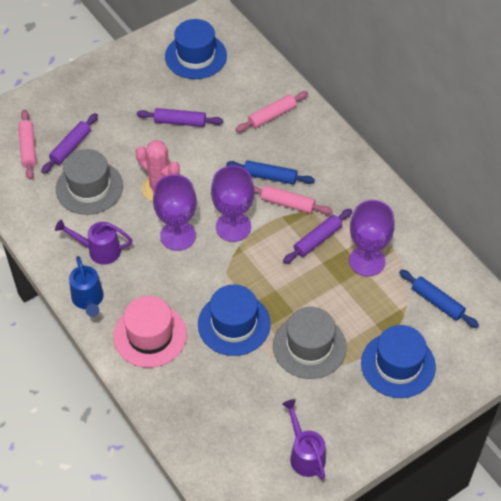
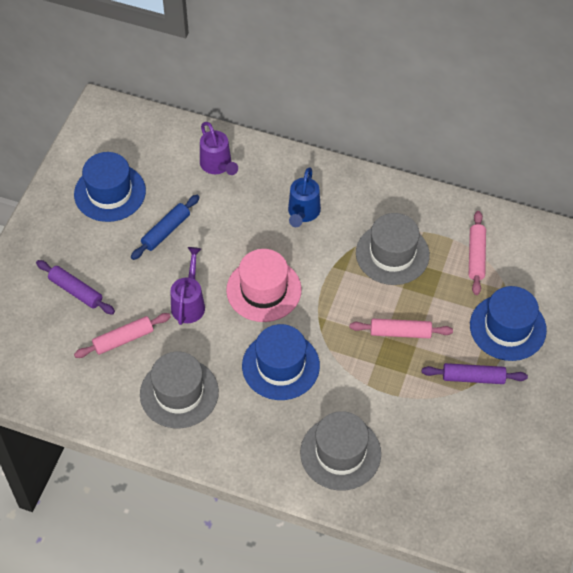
blue rolling pin: 2 -> 1
grey hat: 2 -> 3
pink cactus: 1 -> 0
purple goblet: 3 -> 0
purple rolling pin: 3 -> 2

